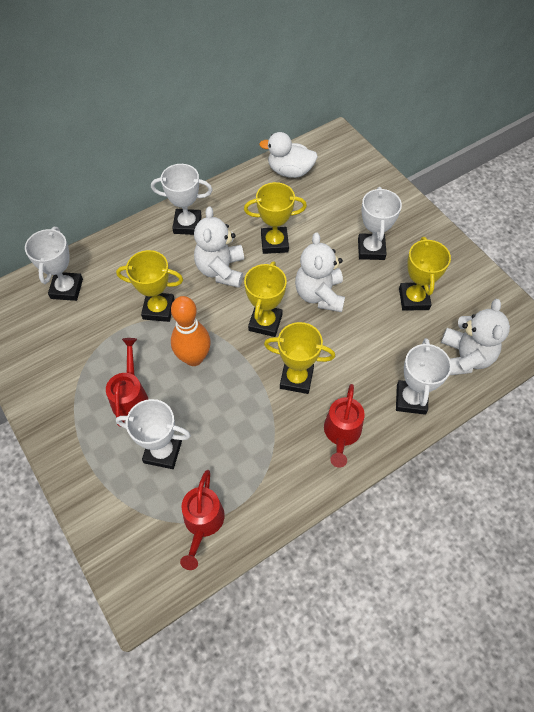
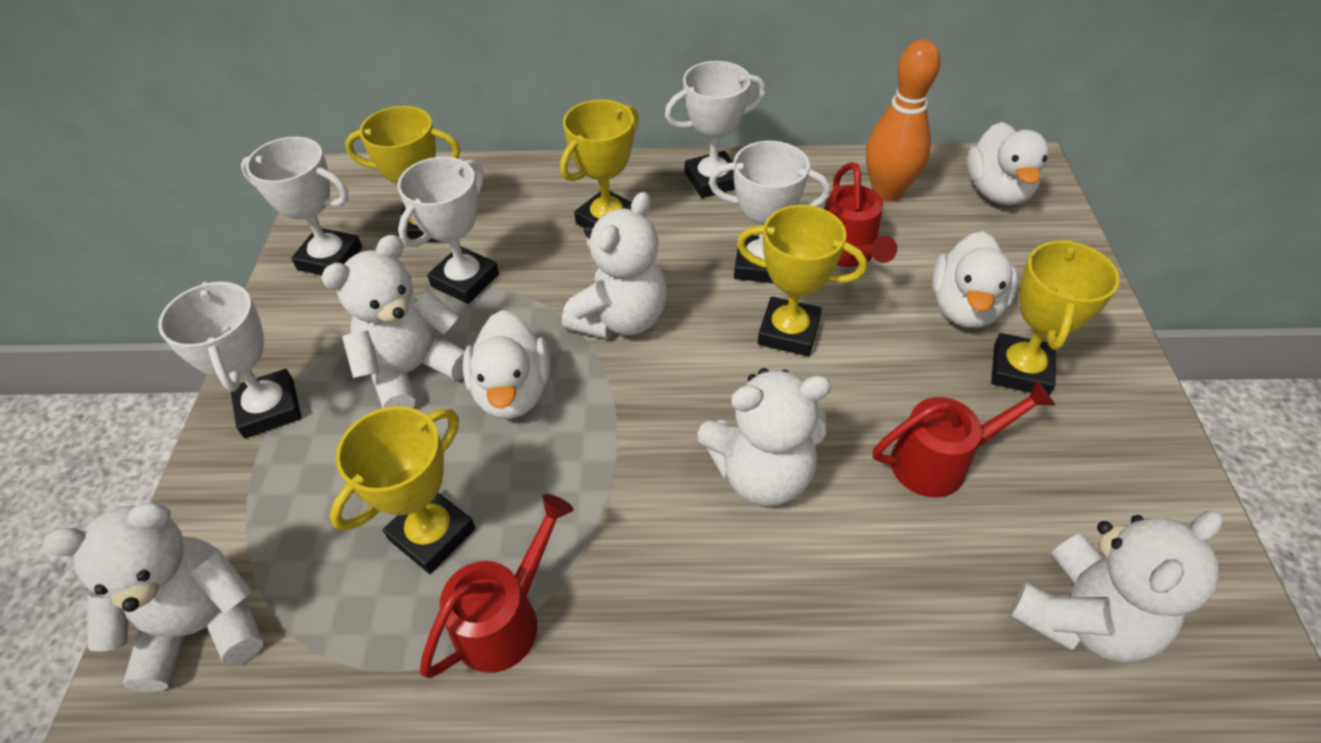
white duck: 1 -> 3
white teddy bear: 3 -> 5

